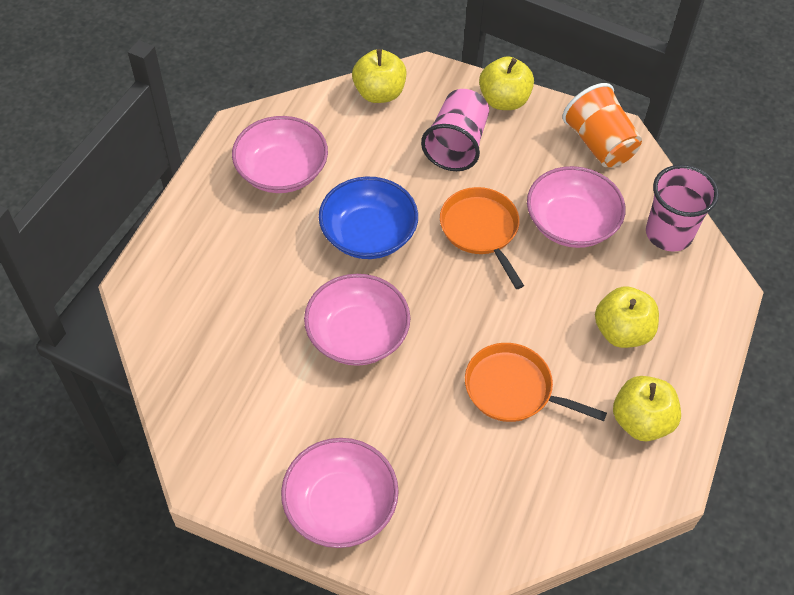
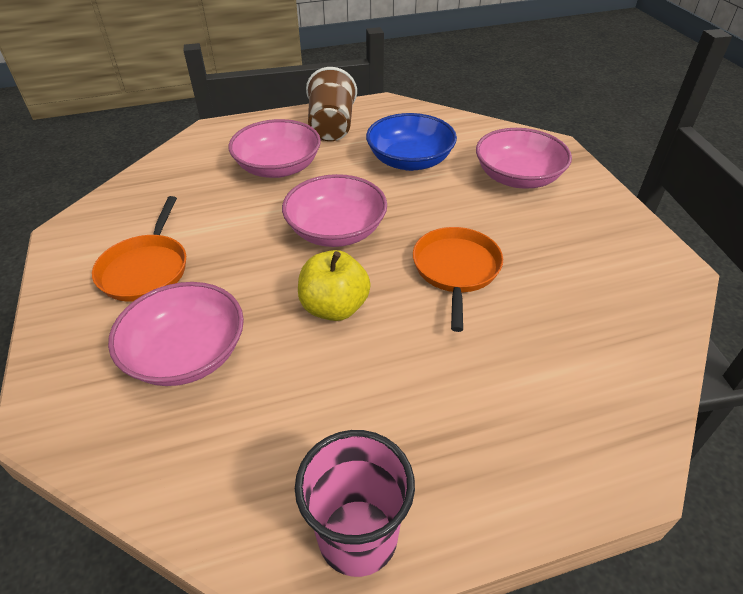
brown cup: 0 -> 1
orange cup: 1 -> 0
pink cup: 2 -> 1
yellow apple: 4 -> 1

